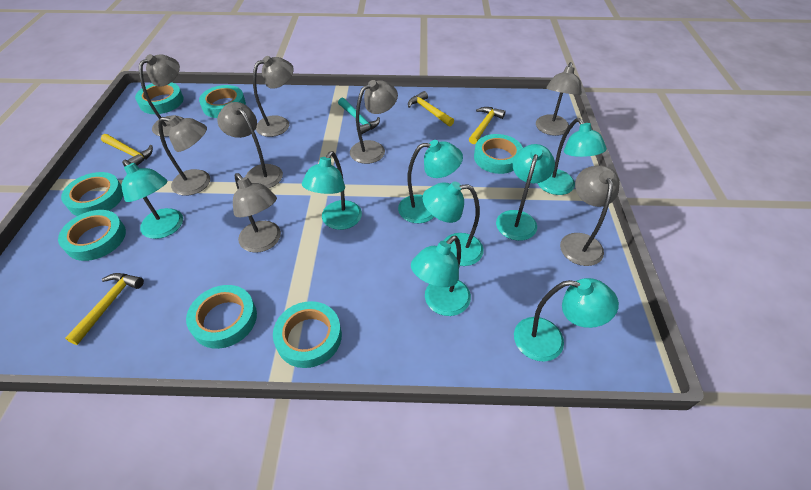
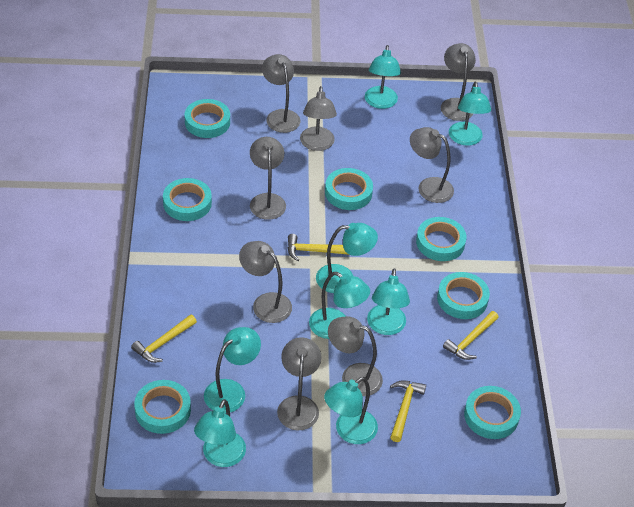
turquoise hammer: 1 -> 0

